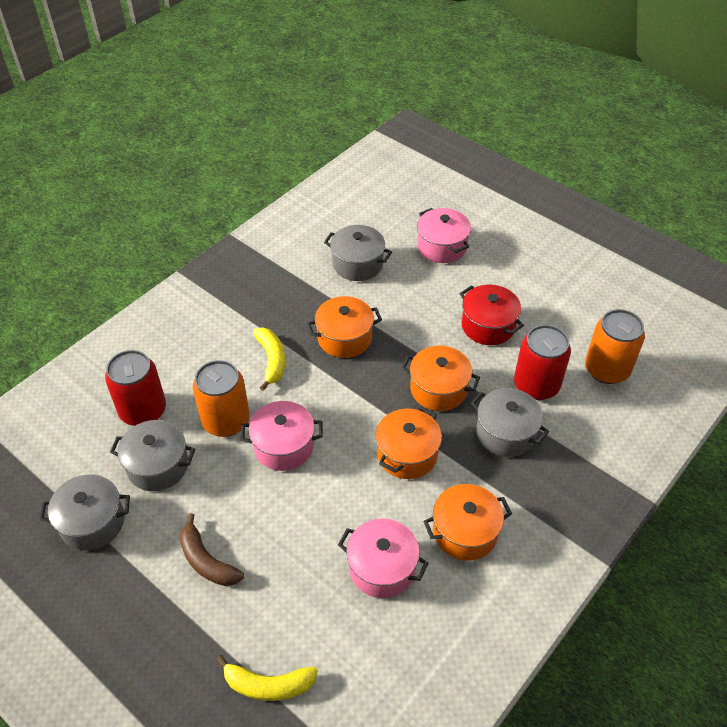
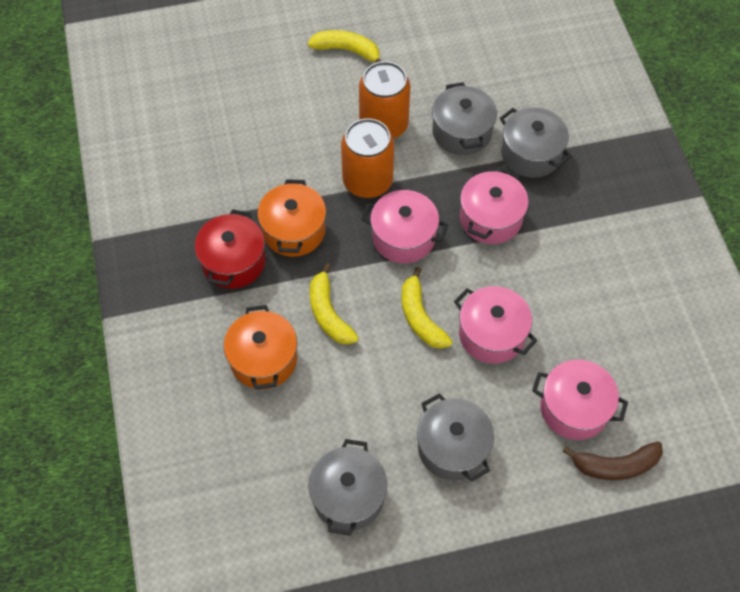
orange pot: 4 -> 2
pink pot: 3 -> 4
red can: 2 -> 0
yellow banana: 2 -> 3

